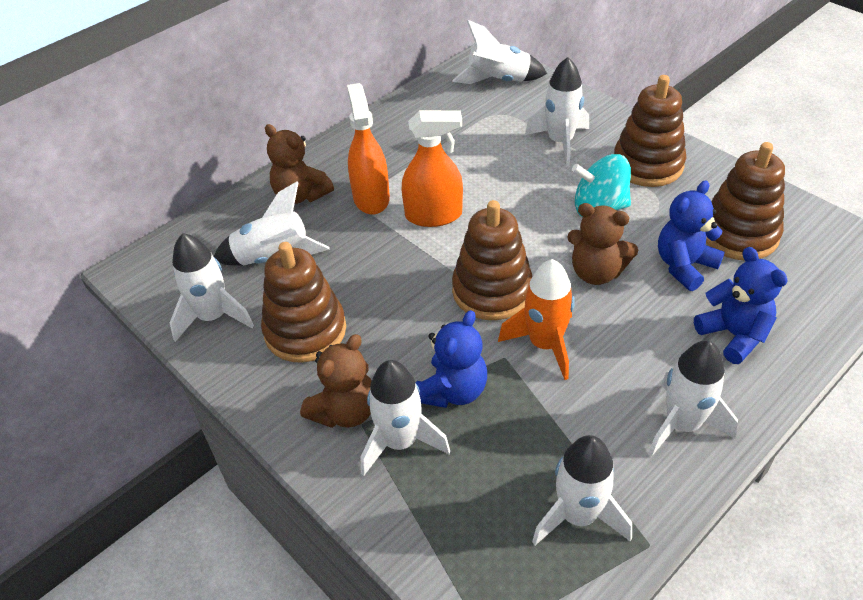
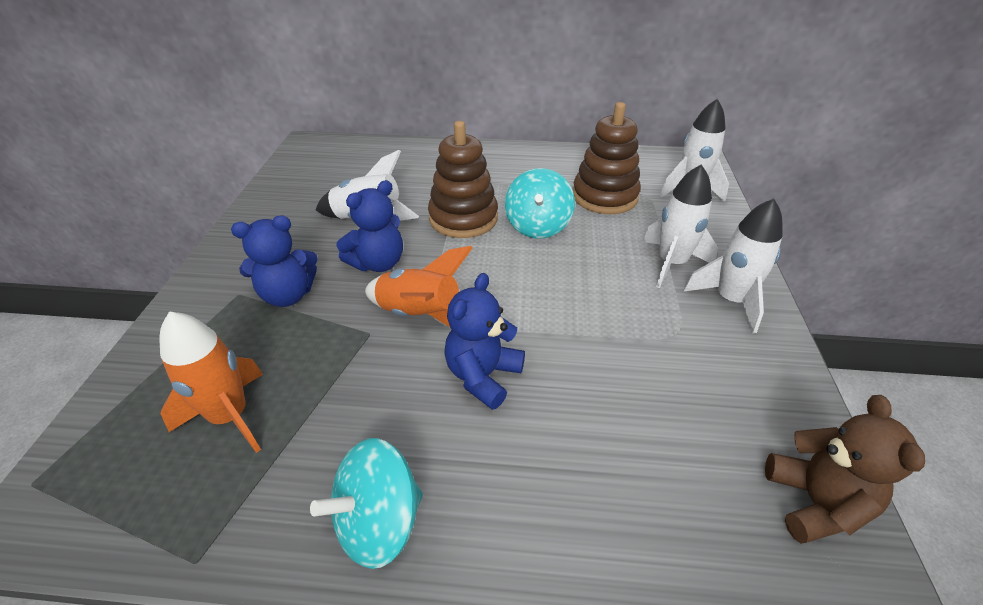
brown stacking toy: 4 -> 2
brown teddy bear: 3 -> 1
orange rocket: 1 -> 2
orange spray bottle: 2 -> 0
turquoise spinning top: 1 -> 2
white rocket: 7 -> 4

